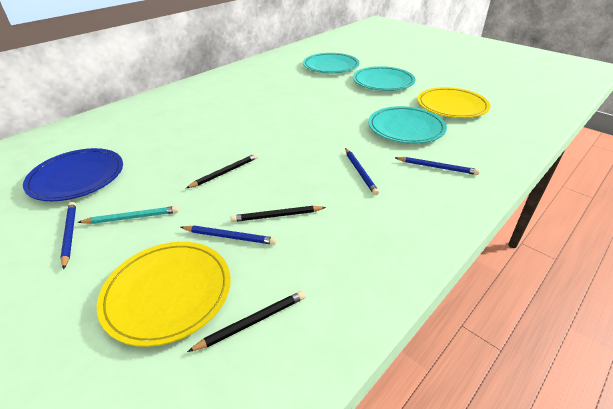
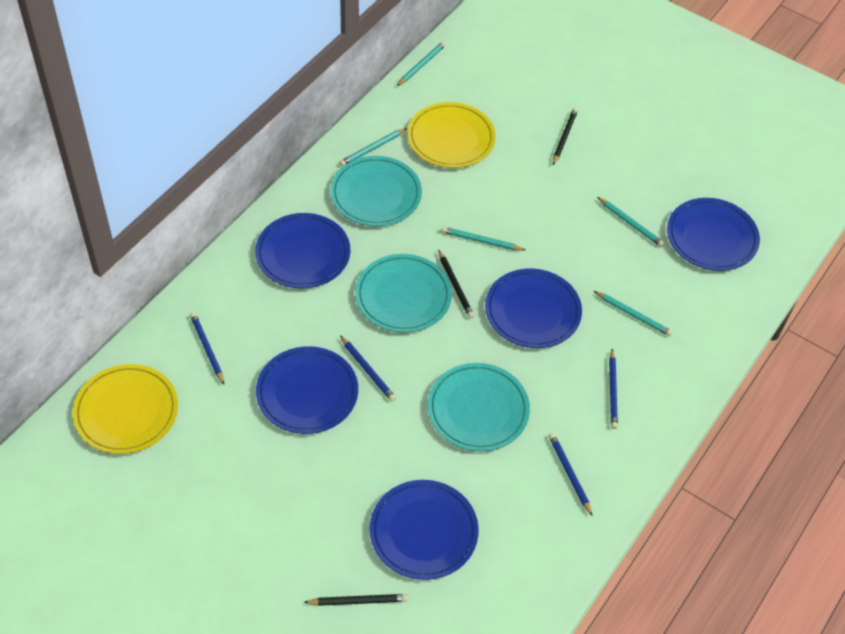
blue plate: 1 -> 5
turquoise pencil: 1 -> 5

